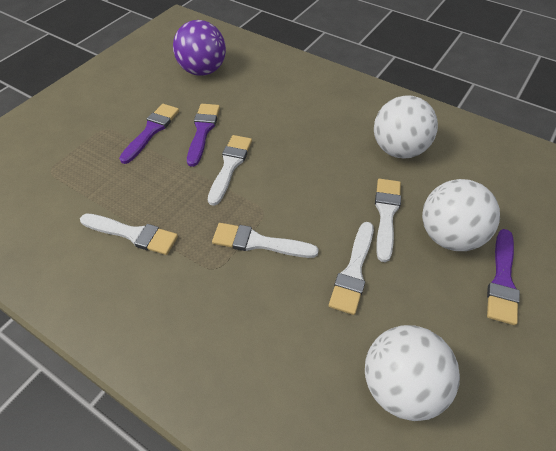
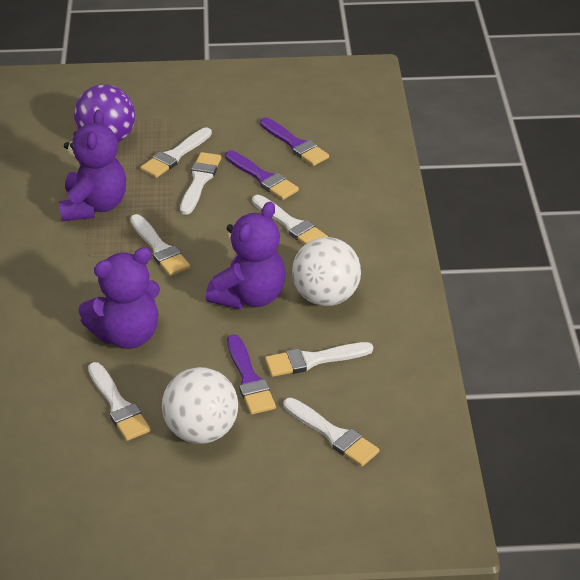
purple teddy bear: 0 -> 3
white ball: 3 -> 2
white brush: 5 -> 7

